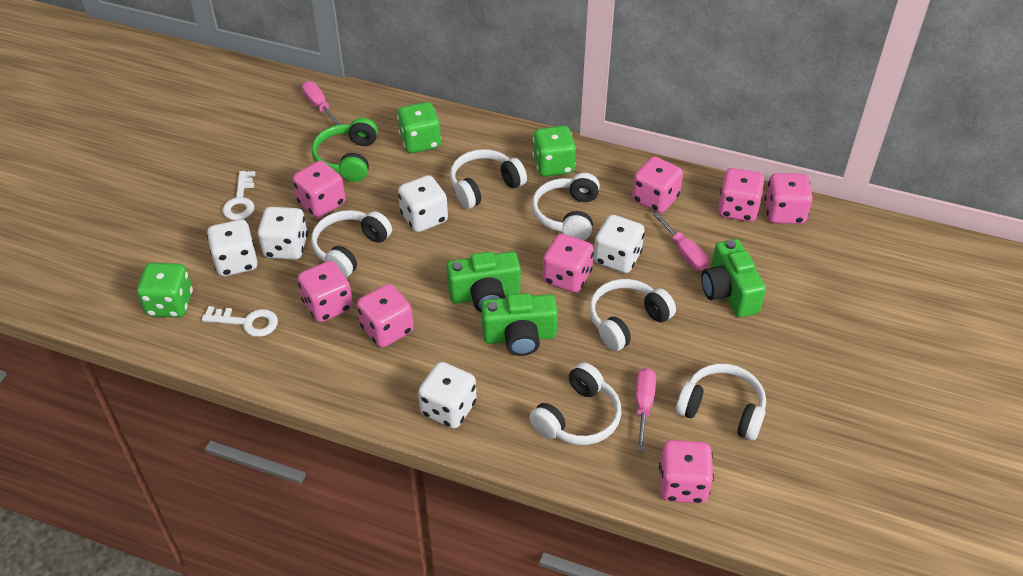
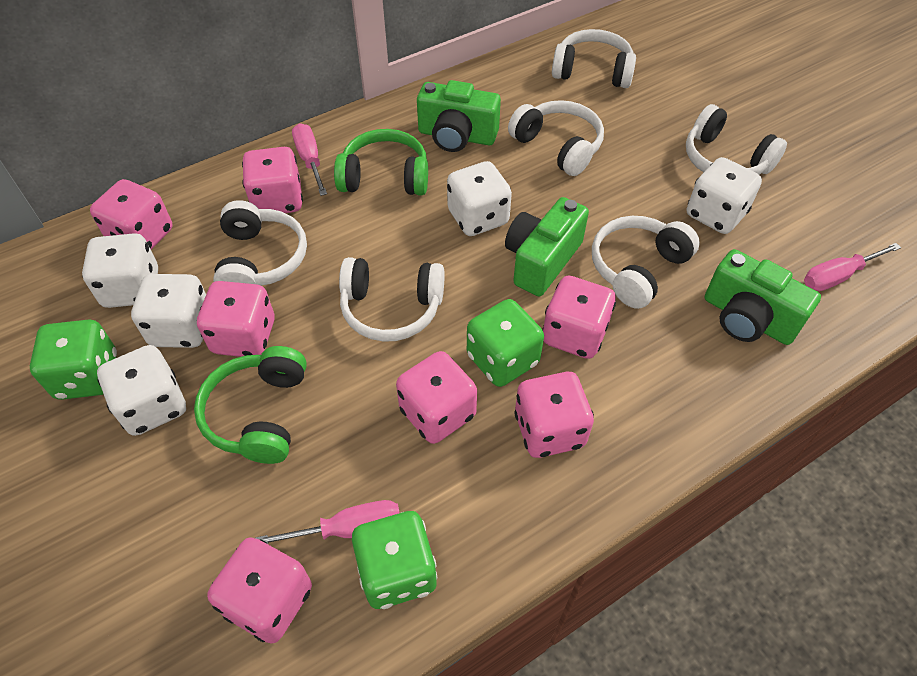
green headphones: 1 -> 2
pink dice: 8 -> 7
white key: 2 -> 0

